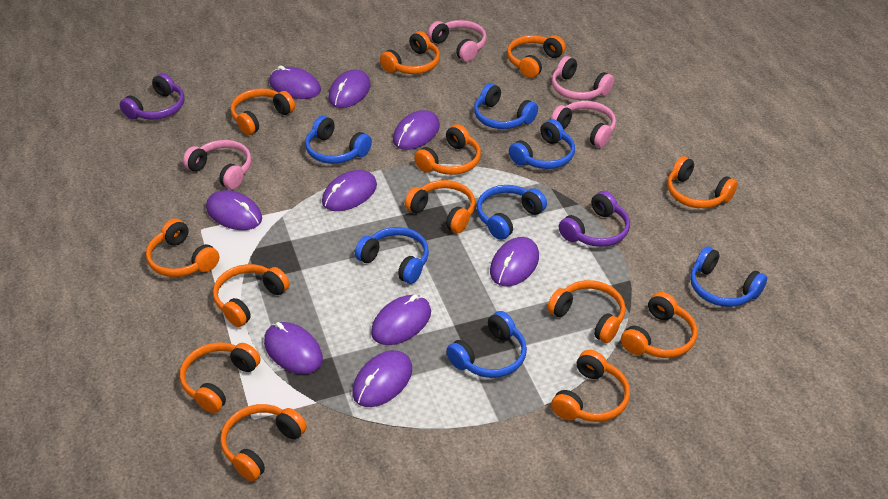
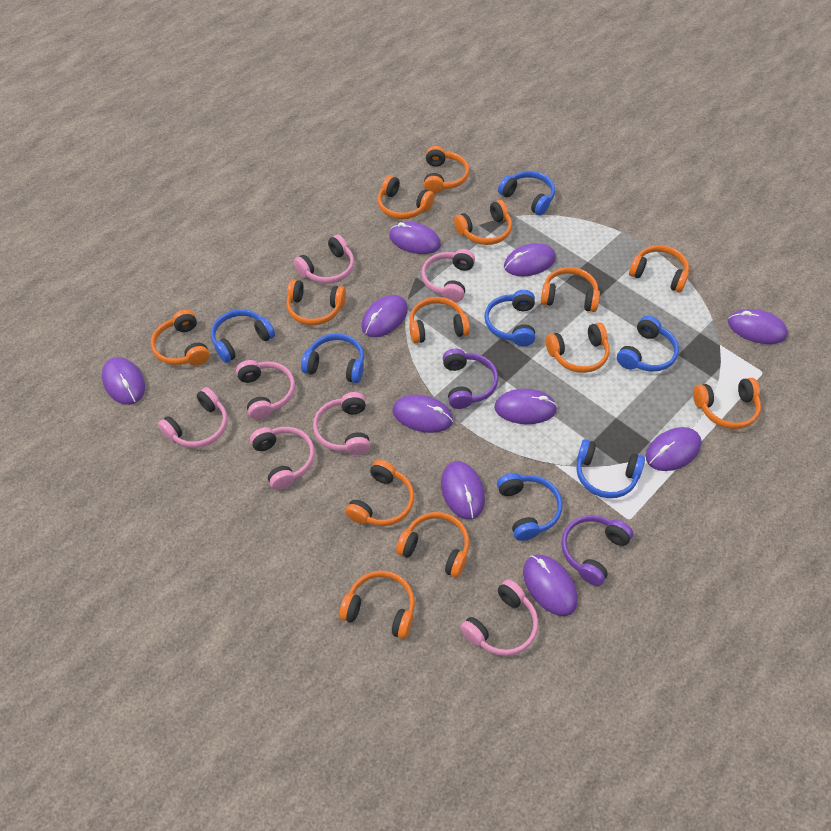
pink headphones: 4 -> 7
purple mouse: 9 -> 10

